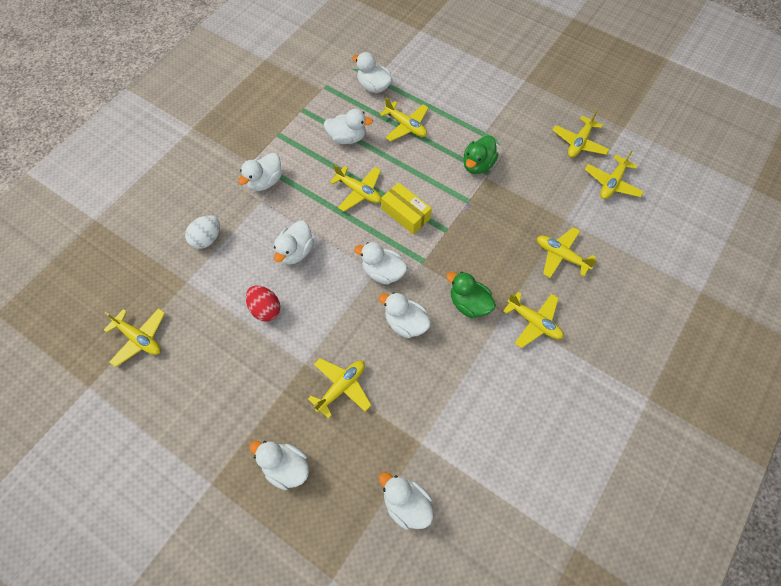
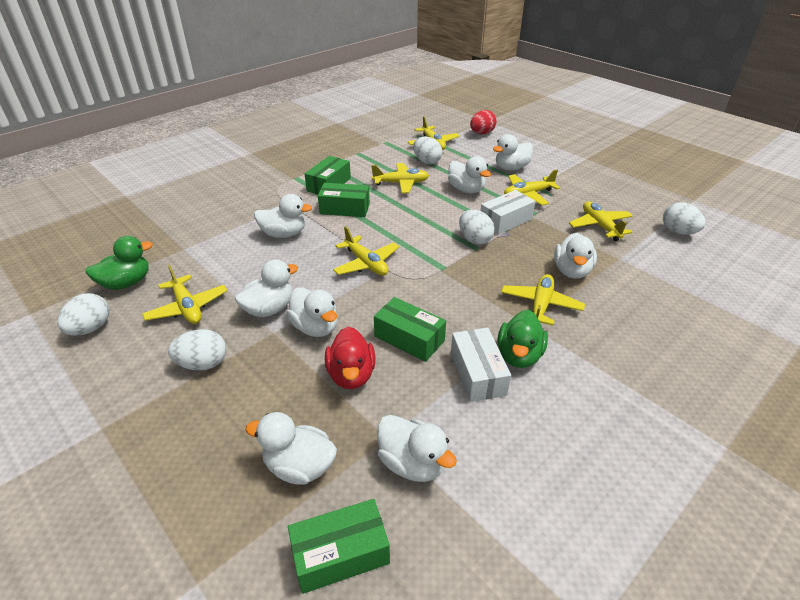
green box: 0 -> 4
red duck: 0 -> 1
white box: 0 -> 2
white egg: 1 -> 5
yellow box: 1 -> 0
yellow plane: 8 -> 7

